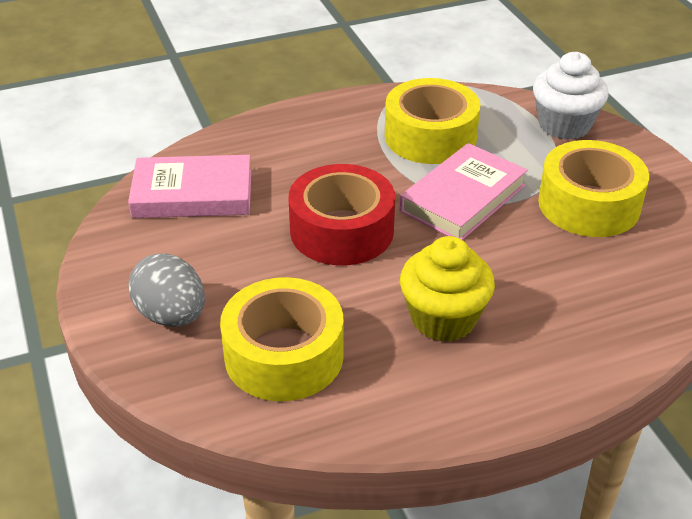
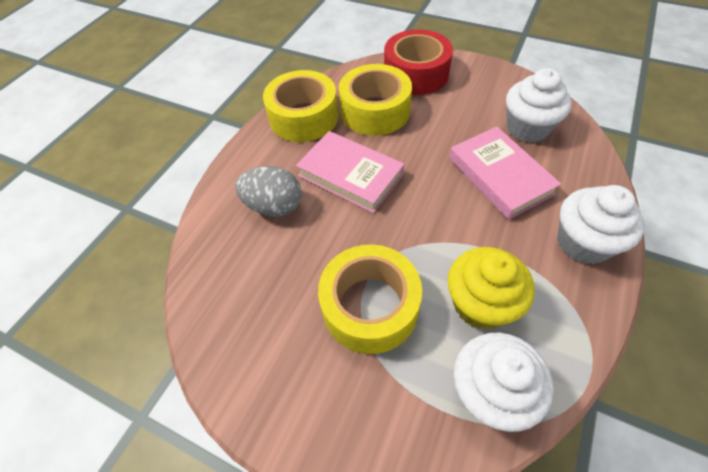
white cupcake: 1 -> 3

